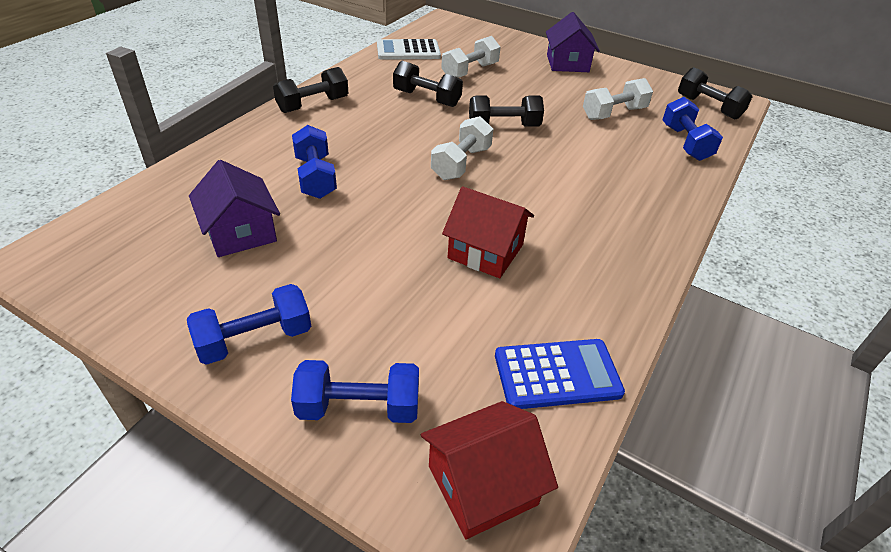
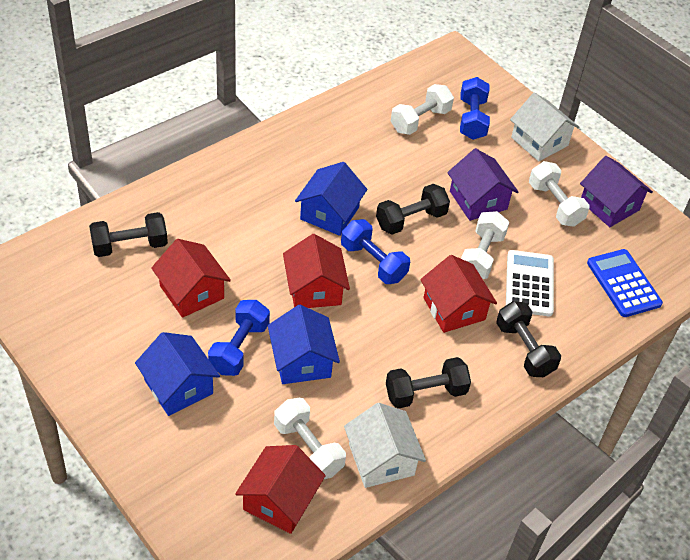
blue dumbbell: 4 -> 3
blue house: 0 -> 3
red house: 2 -> 4
white dumbbell: 3 -> 4
white house: 0 -> 2

